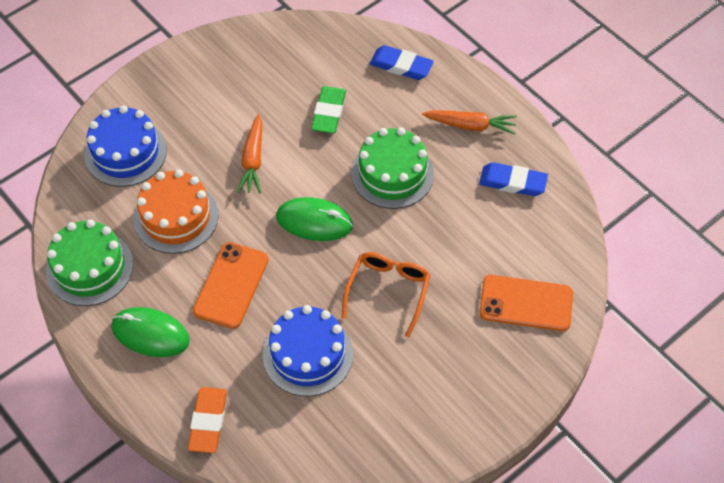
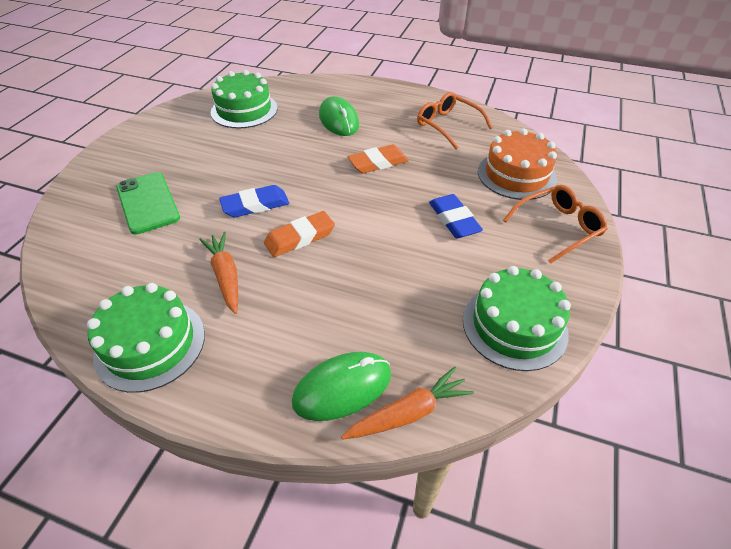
blue cake: 2 -> 0
green cake: 2 -> 3
green eraser: 1 -> 0
green phone: 0 -> 1
orange eraser: 1 -> 2
orange glasses: 1 -> 2
orange phone: 2 -> 0

